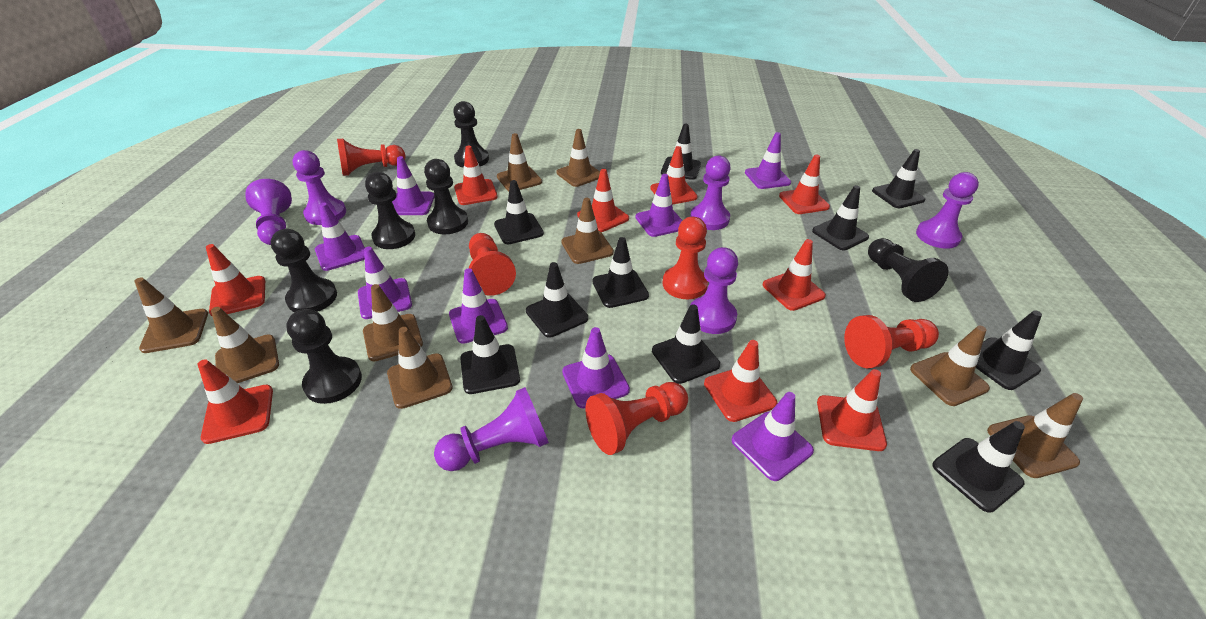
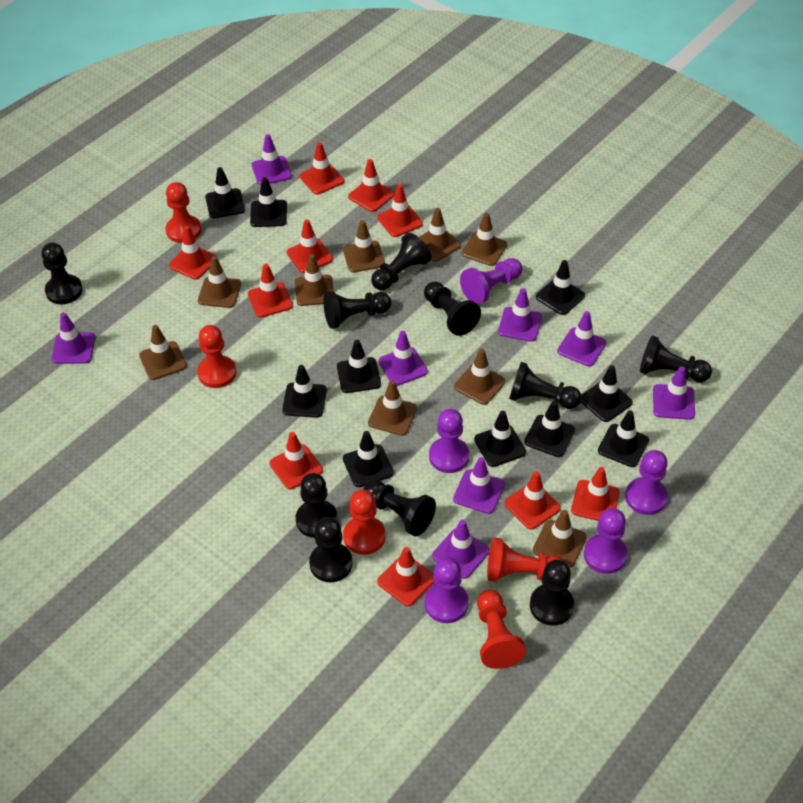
black pawn: 6 -> 10
purple pawn: 6 -> 5
red traffic cone: 9 -> 10

